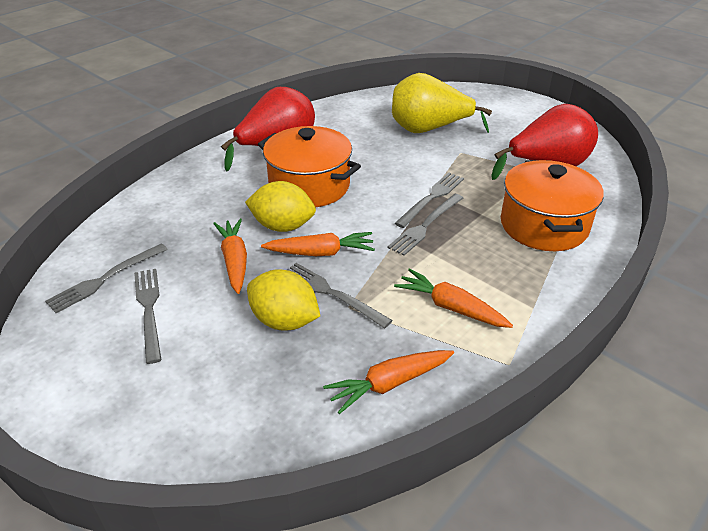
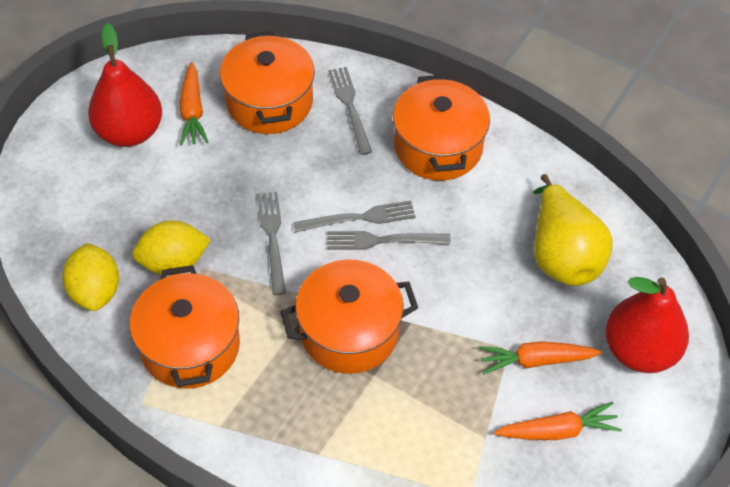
grey fork: 5 -> 4
orange carrot: 4 -> 3
orange pot: 2 -> 4

